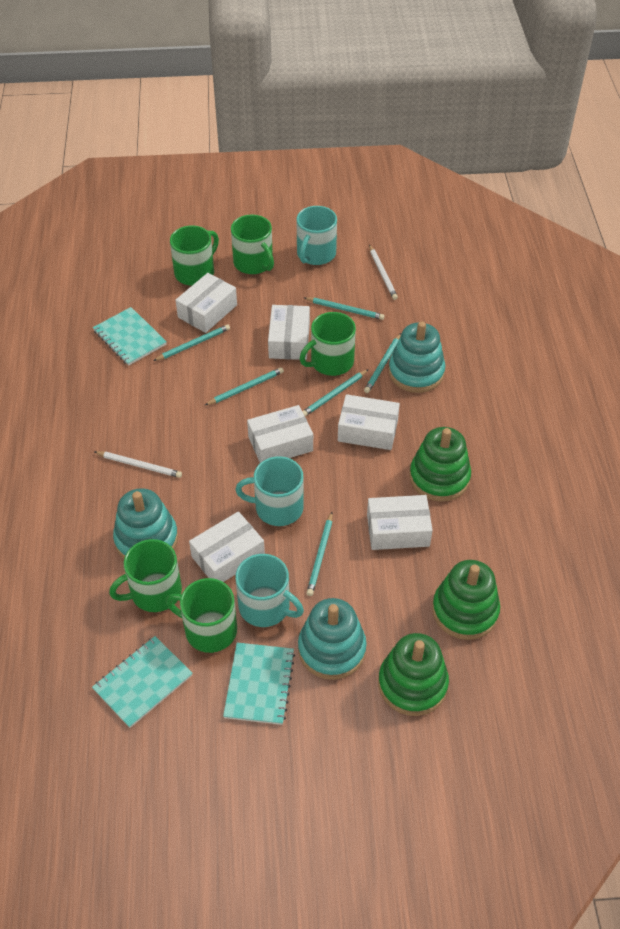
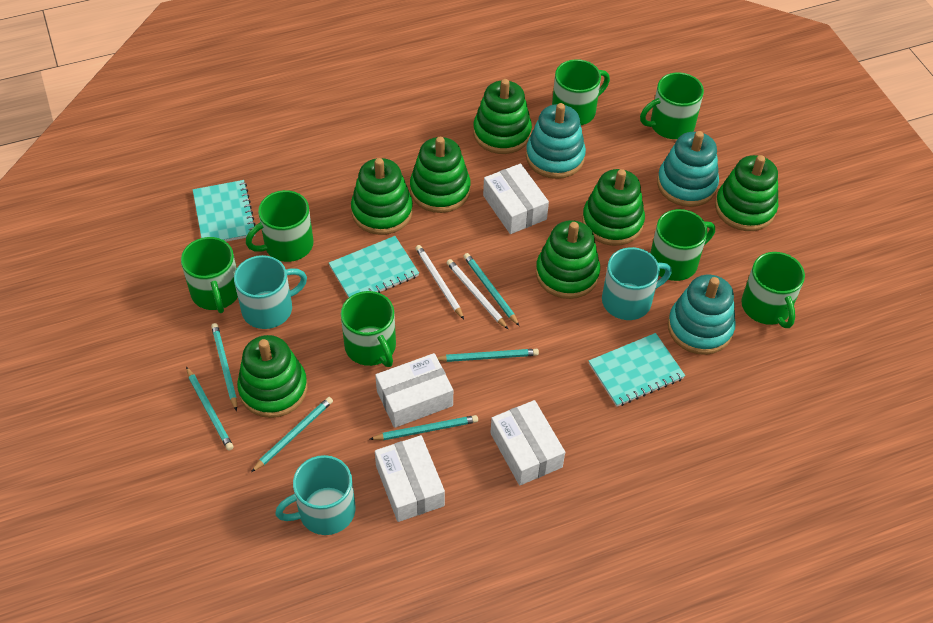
green mug: 5 -> 7
green stacking toy: 3 -> 7
white box: 6 -> 4

